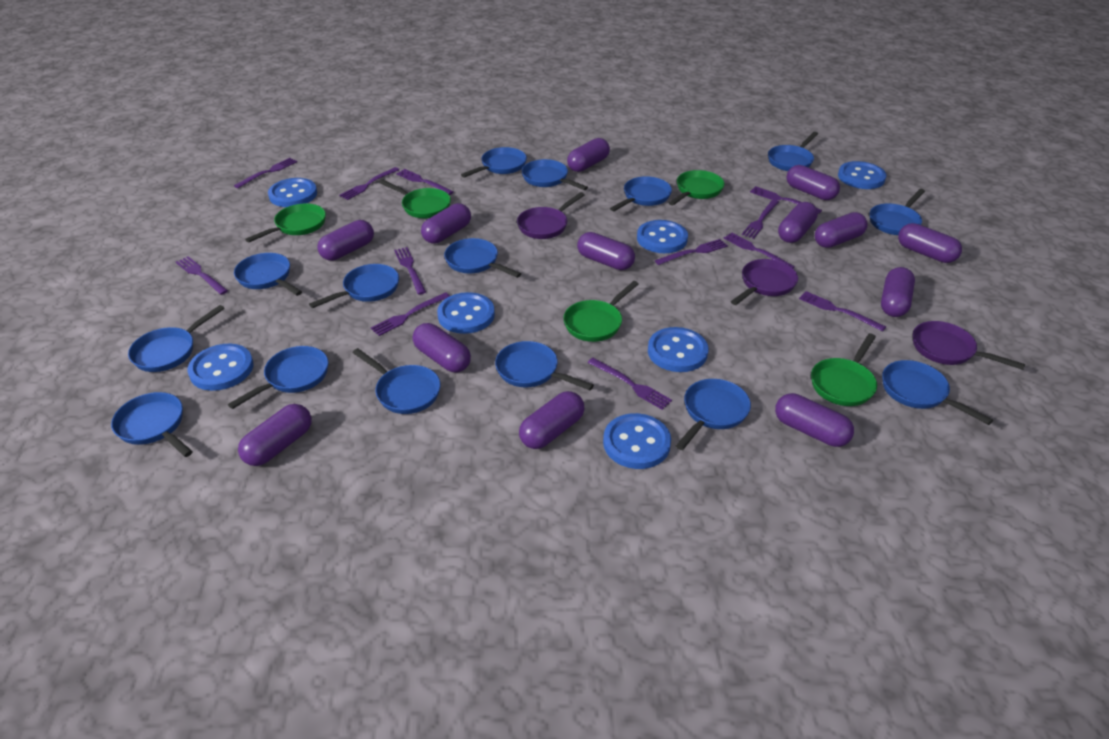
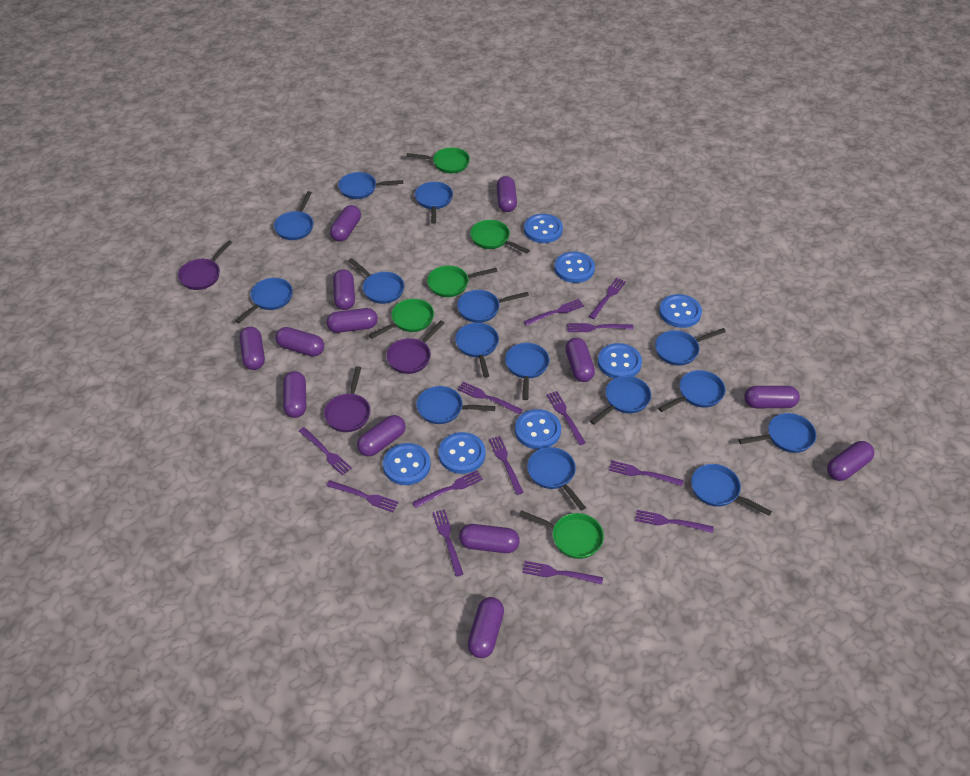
purple fork: 12 -> 13

